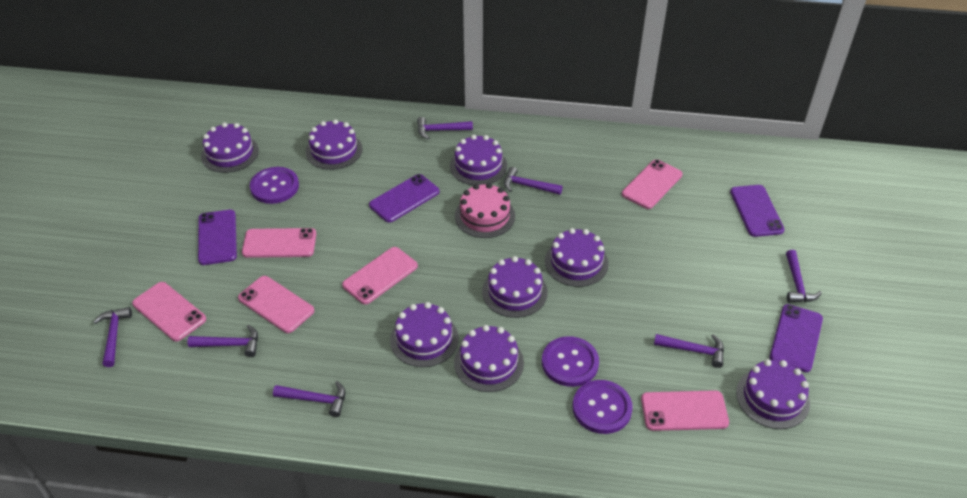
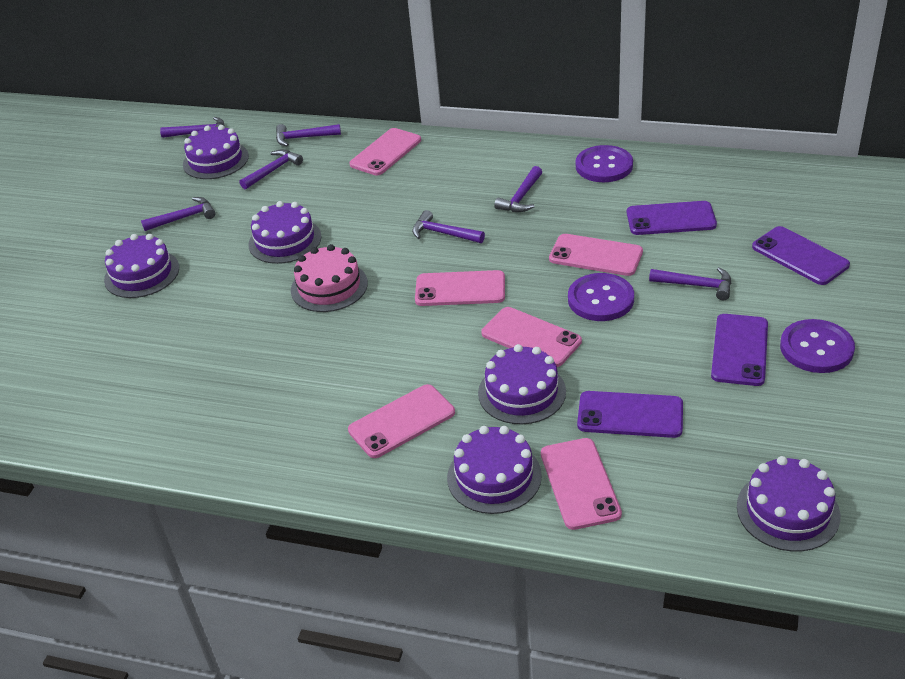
purple cake: 8 -> 6

